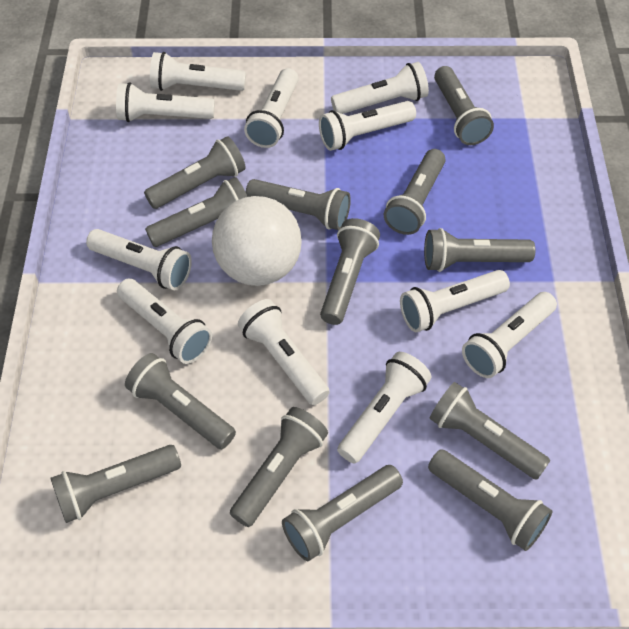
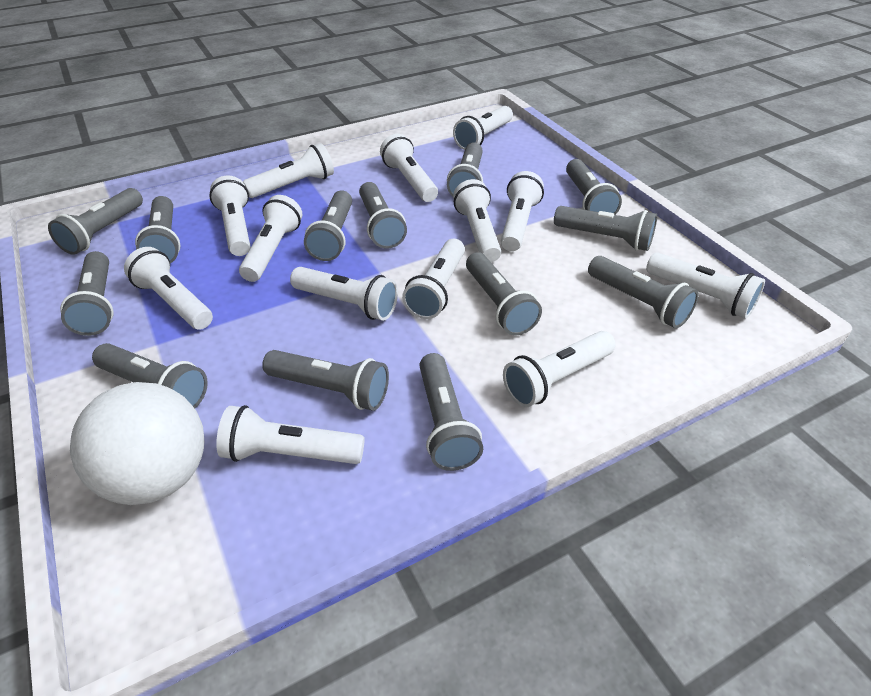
white flashlight: 11 -> 13

